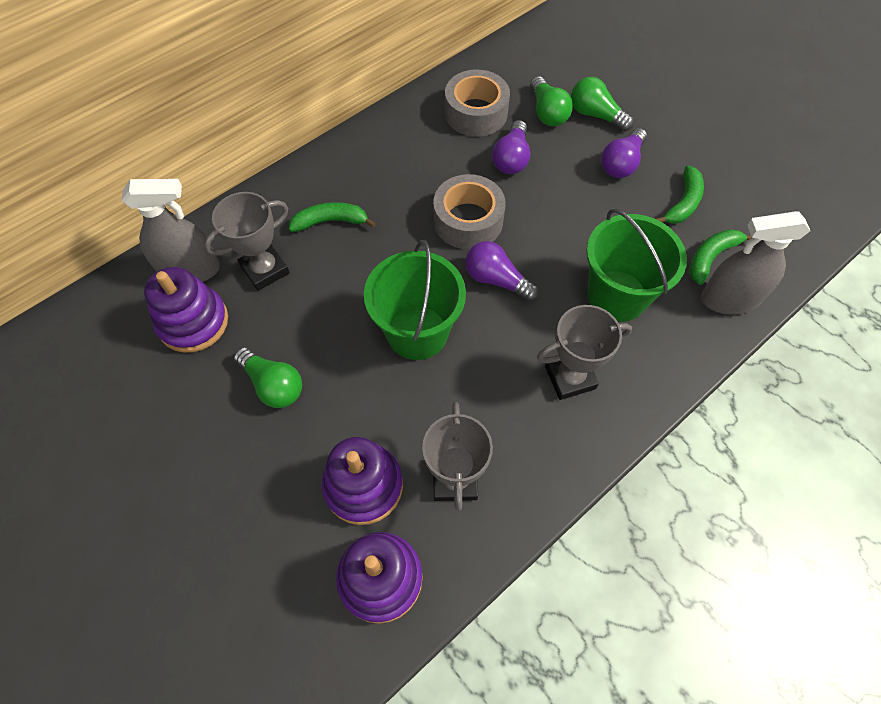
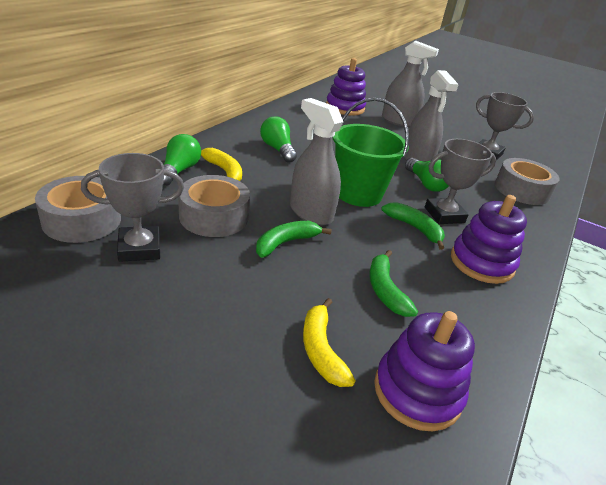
green bucket: 2 -> 1
grey spray bottle: 2 -> 3
grey tape: 2 -> 3
purple light bulb: 3 -> 0
yellow banana: 0 -> 2

